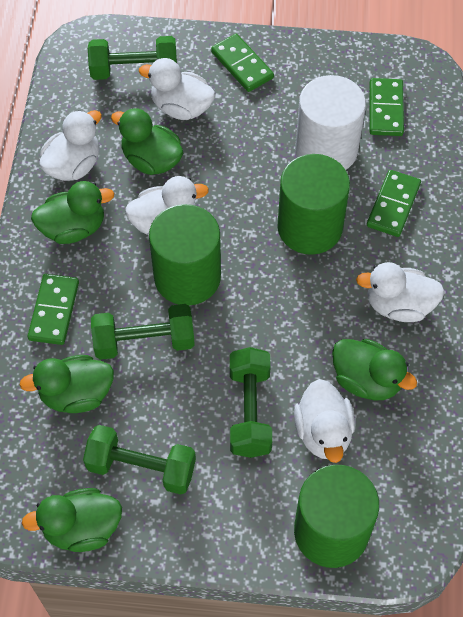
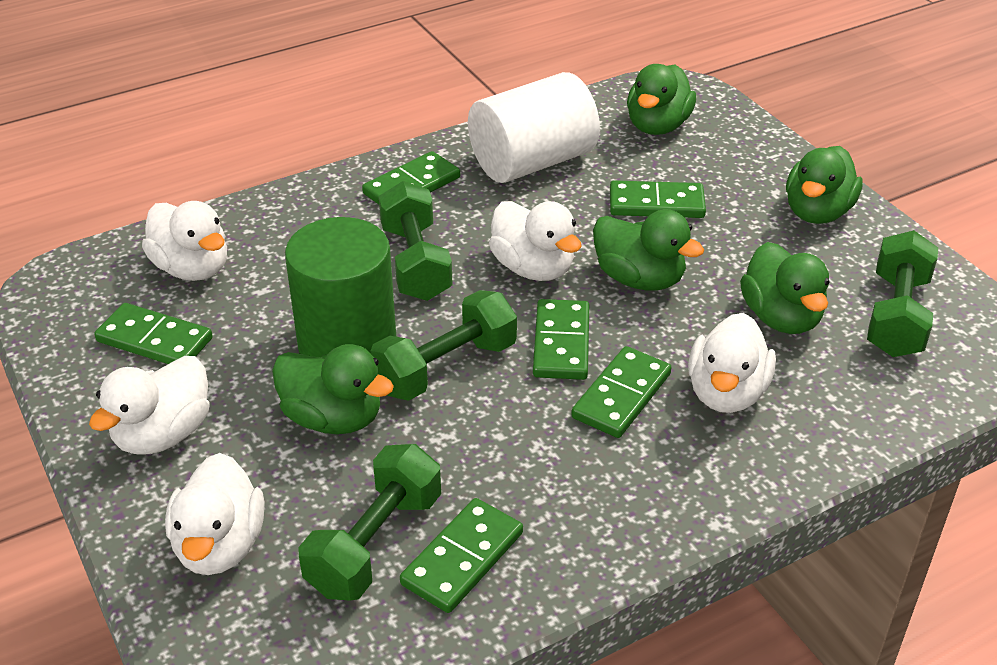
green cylinder: 3 -> 1
green domino: 4 -> 6

